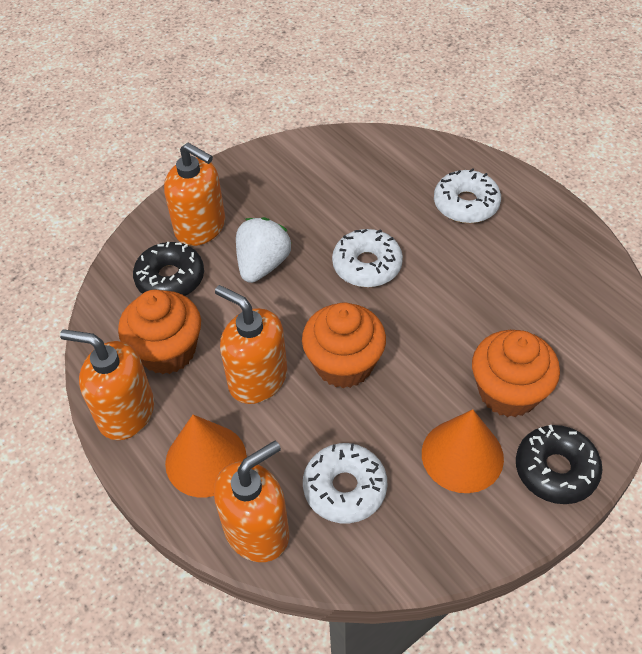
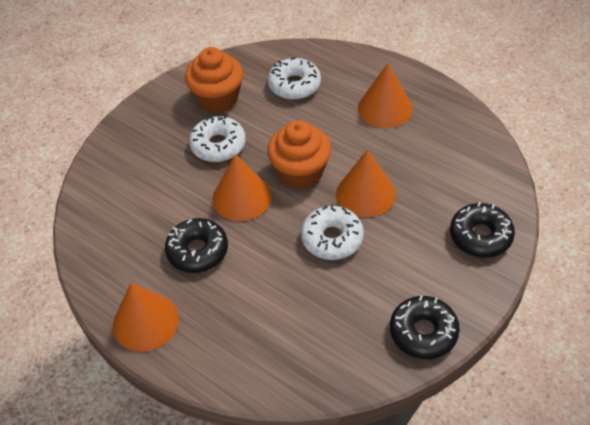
black donut: 2 -> 3
orange cone: 2 -> 4
orange cupcake: 3 -> 2
orange soap dispenser: 4 -> 0
white strawberry: 1 -> 0

